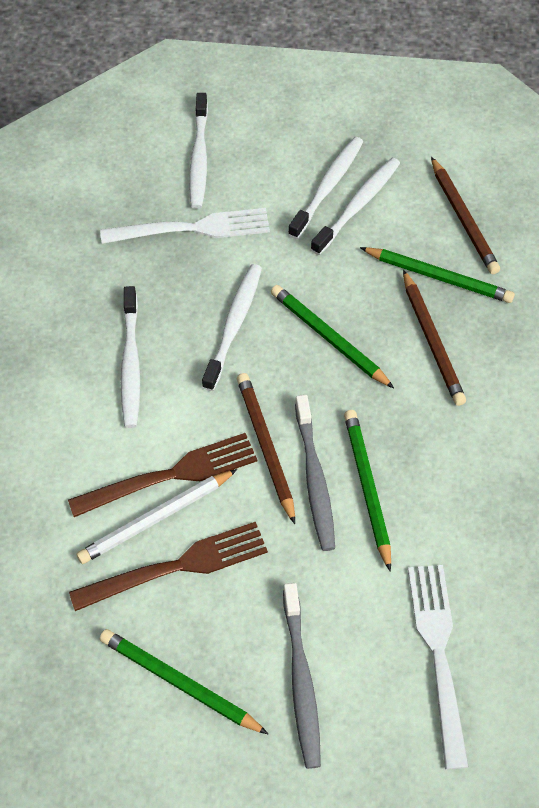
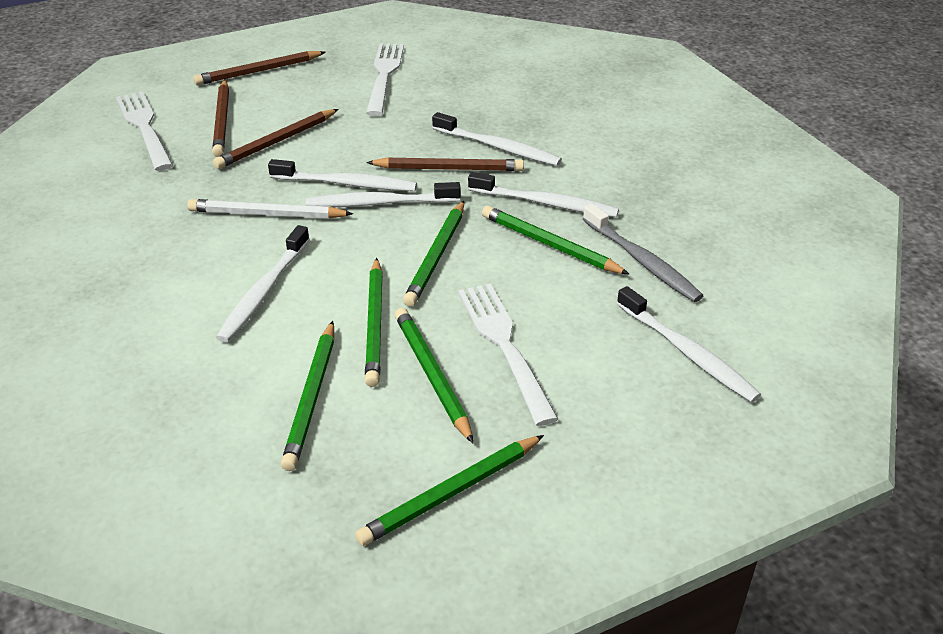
brown fork: 2 -> 0
brown pencil: 3 -> 4
green pencil: 4 -> 6
grey toothbrush: 2 -> 1
white fork: 2 -> 3
white toothbrush: 5 -> 6

